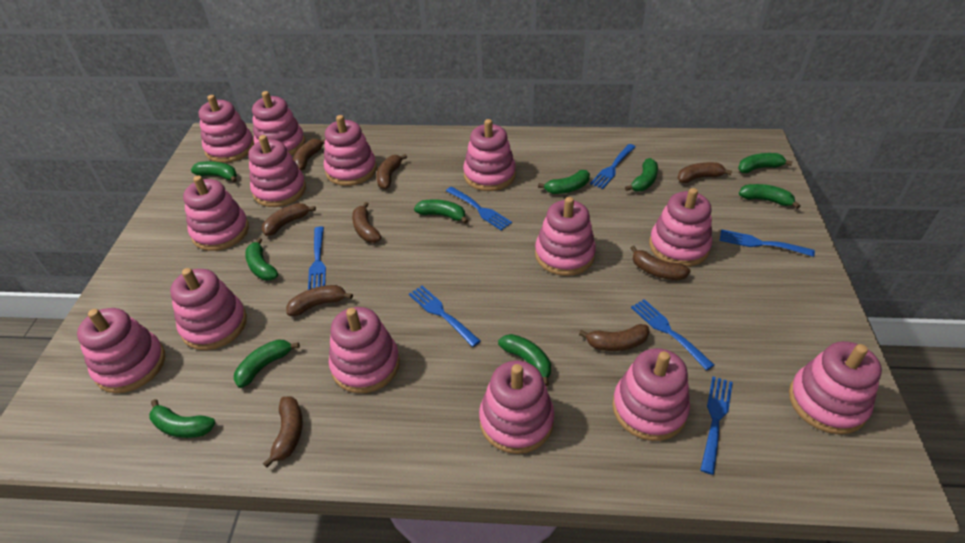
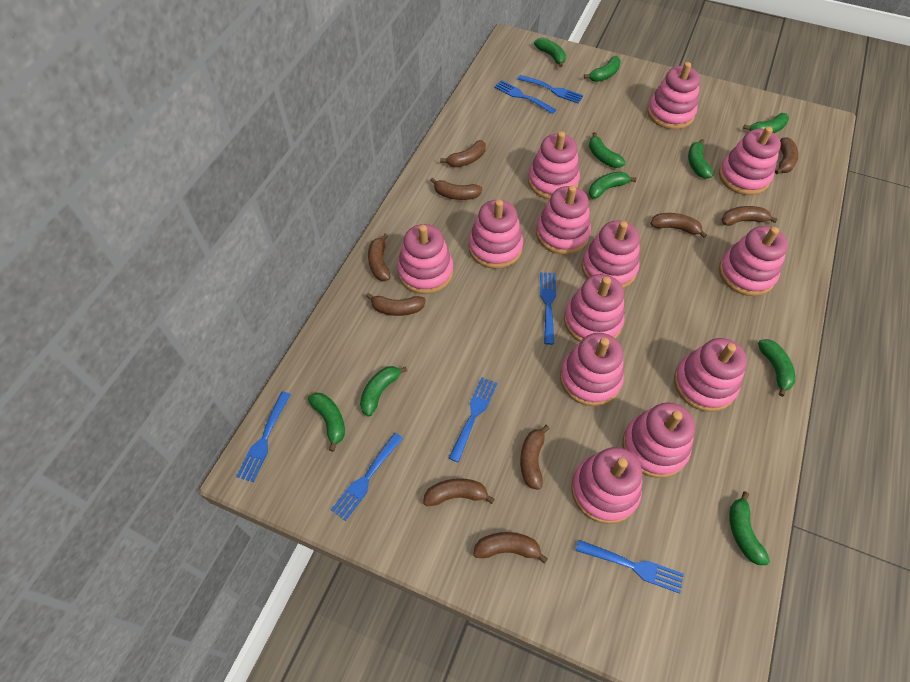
brown banana: 9 -> 10
pink stacking toy: 14 -> 13

